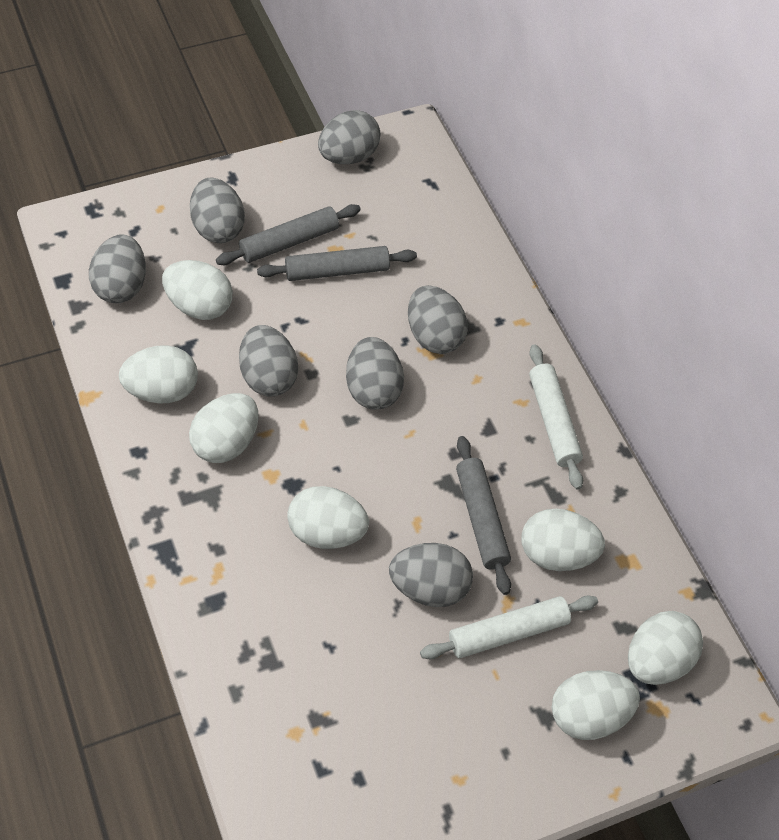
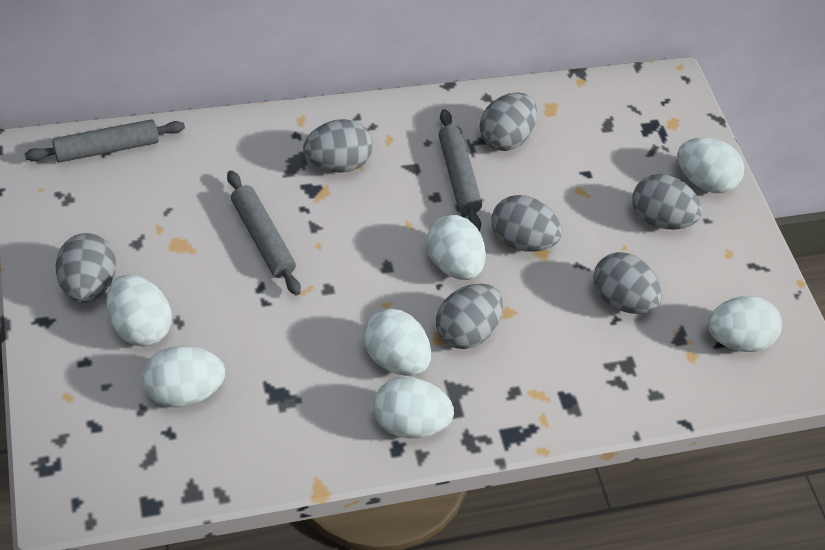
white rolling pin: 2 -> 0

